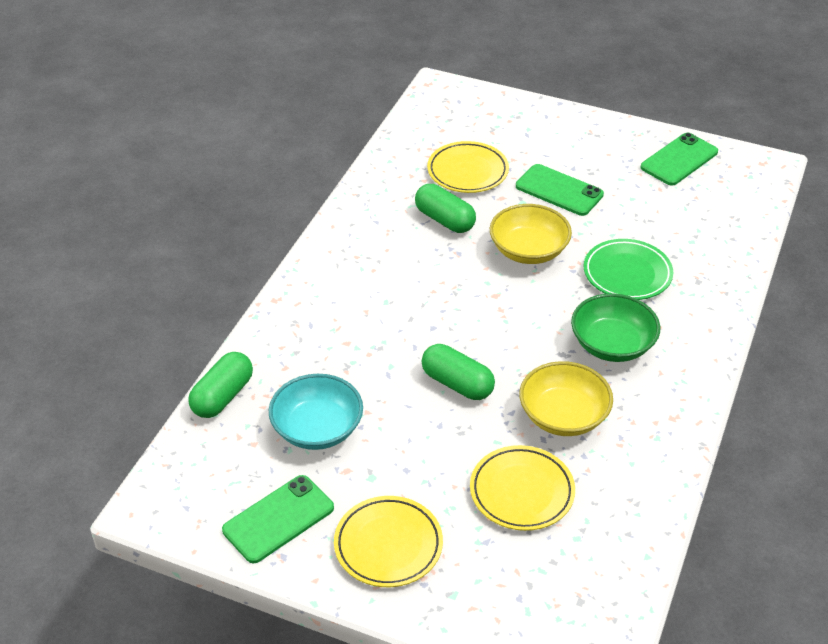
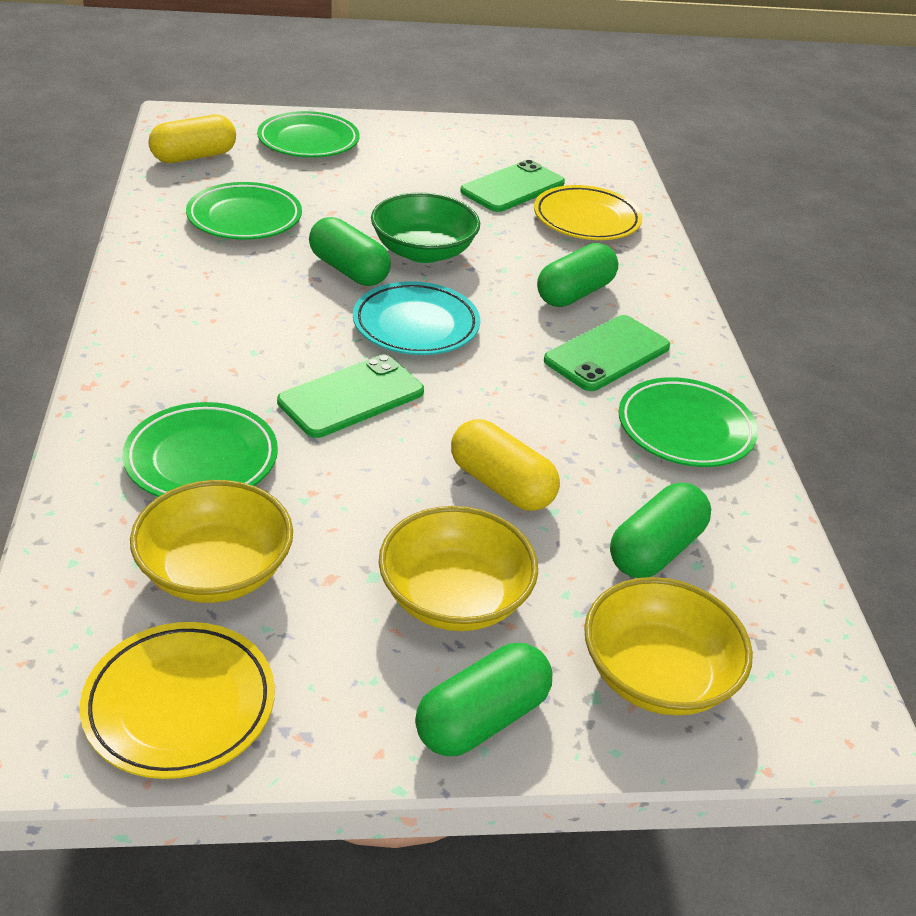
green capsule: 3 -> 4
green plate: 1 -> 4
turquoise bowl: 1 -> 0
turquoise plate: 0 -> 1
yellow bowl: 2 -> 3
yellow capsule: 0 -> 2
yellow plate: 3 -> 2

